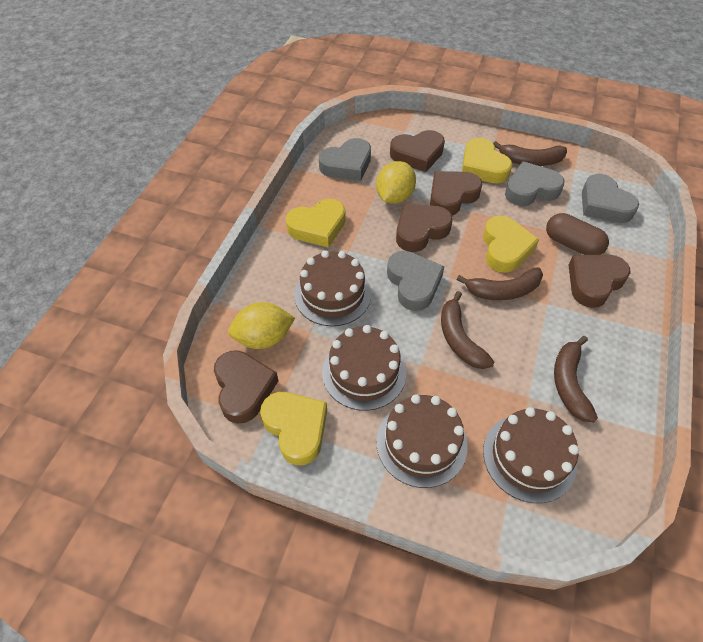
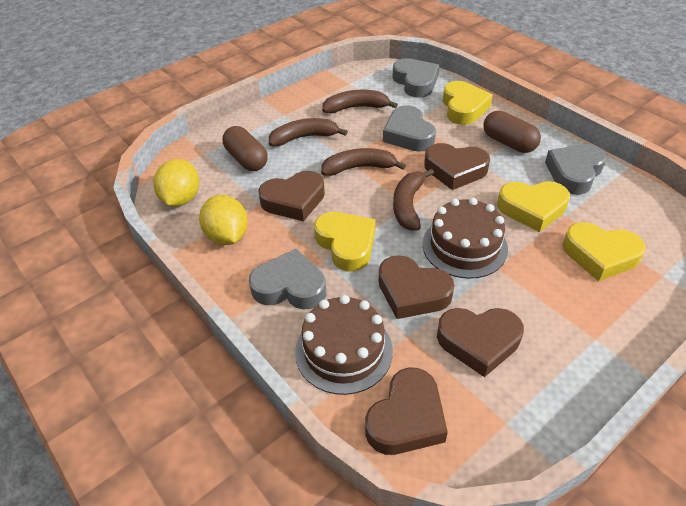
brown cake: 4 -> 2
brown capsule: 1 -> 2

